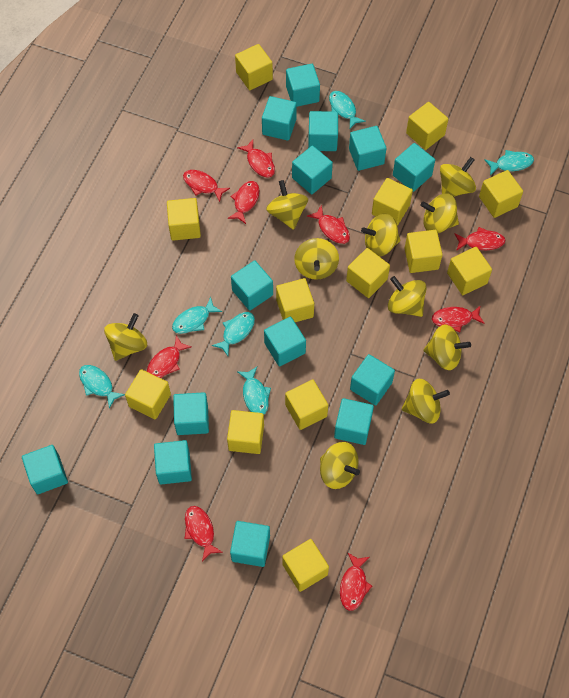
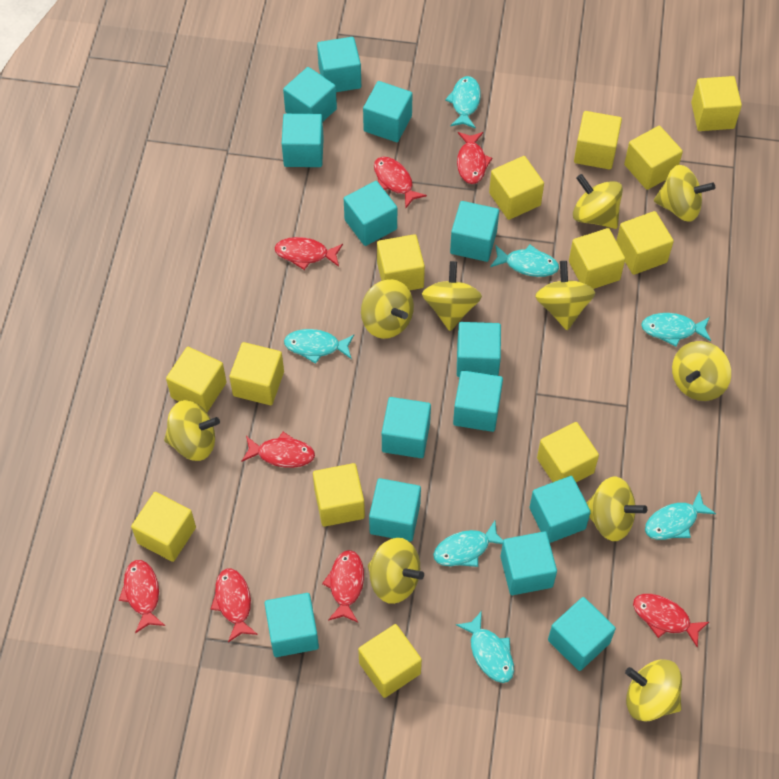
red fish: 9 -> 8
turquoise fish: 6 -> 7

